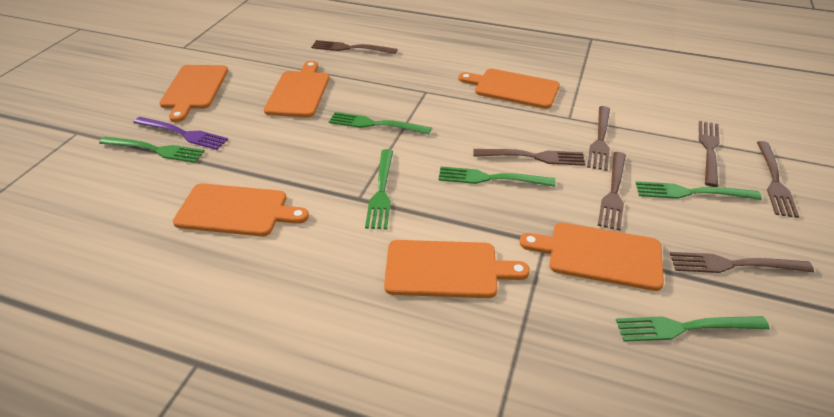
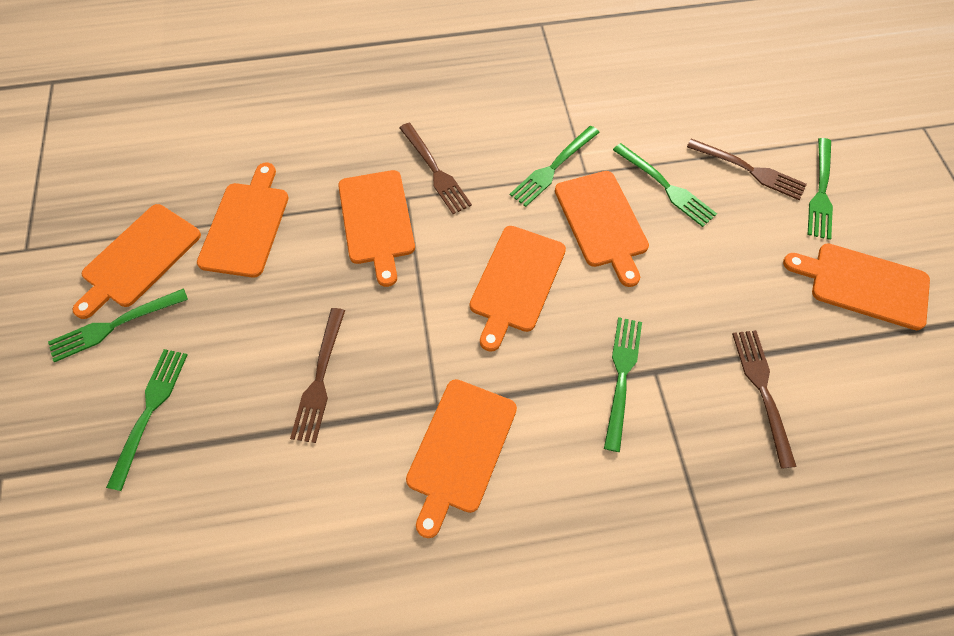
brown fork: 7 -> 4
orange cutting board: 6 -> 7
purple fork: 1 -> 0

